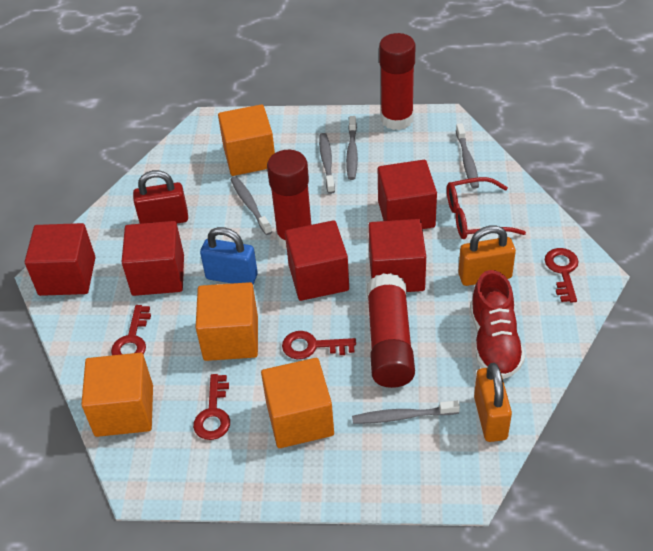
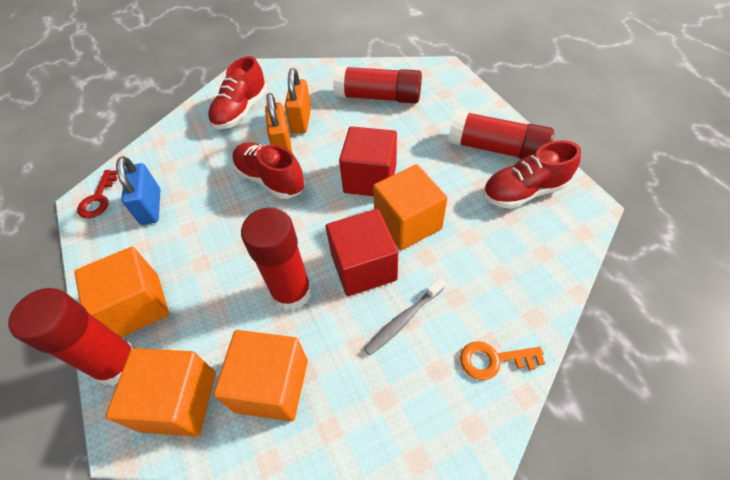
grey toothbrush: 5 -> 1
orange key: 0 -> 1
red cube: 5 -> 2
red glasses: 1 -> 0
red glue stick: 3 -> 4
red key: 4 -> 1
red padlock: 1 -> 0
red shoe: 1 -> 3

